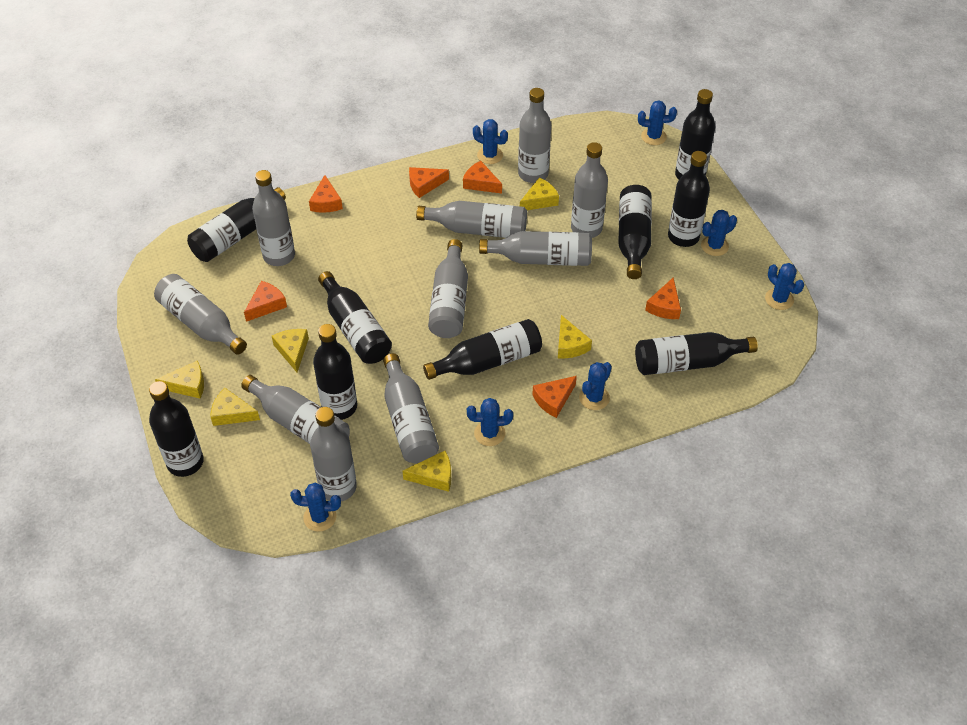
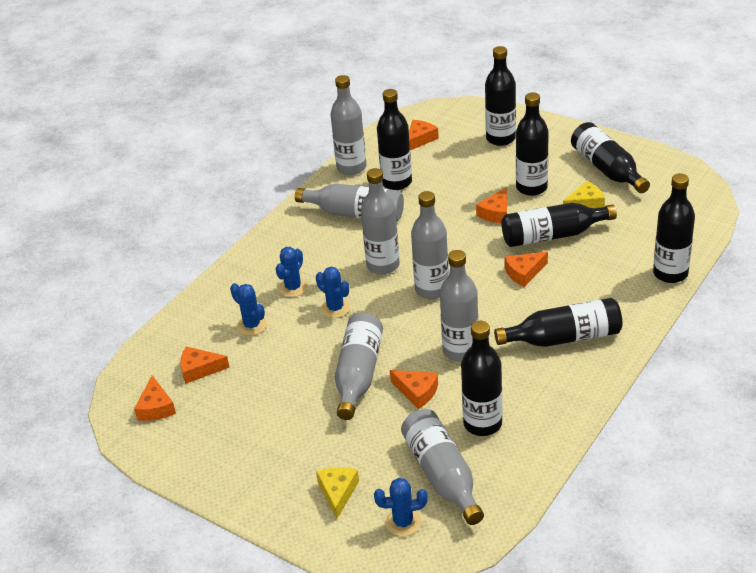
black bottle: 9 -> 8
blue cactus: 7 -> 4
grey bottle: 10 -> 7
yellow cheese: 6 -> 2

